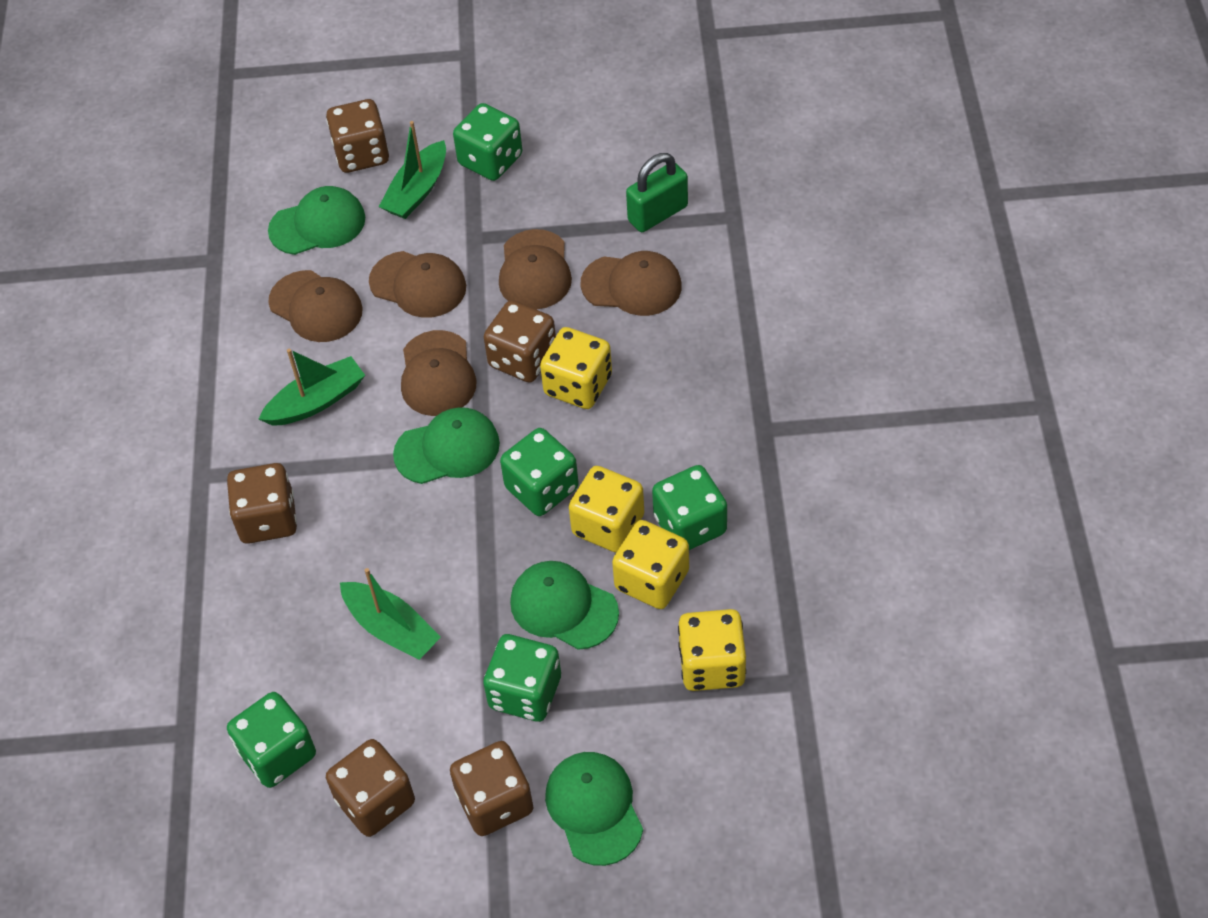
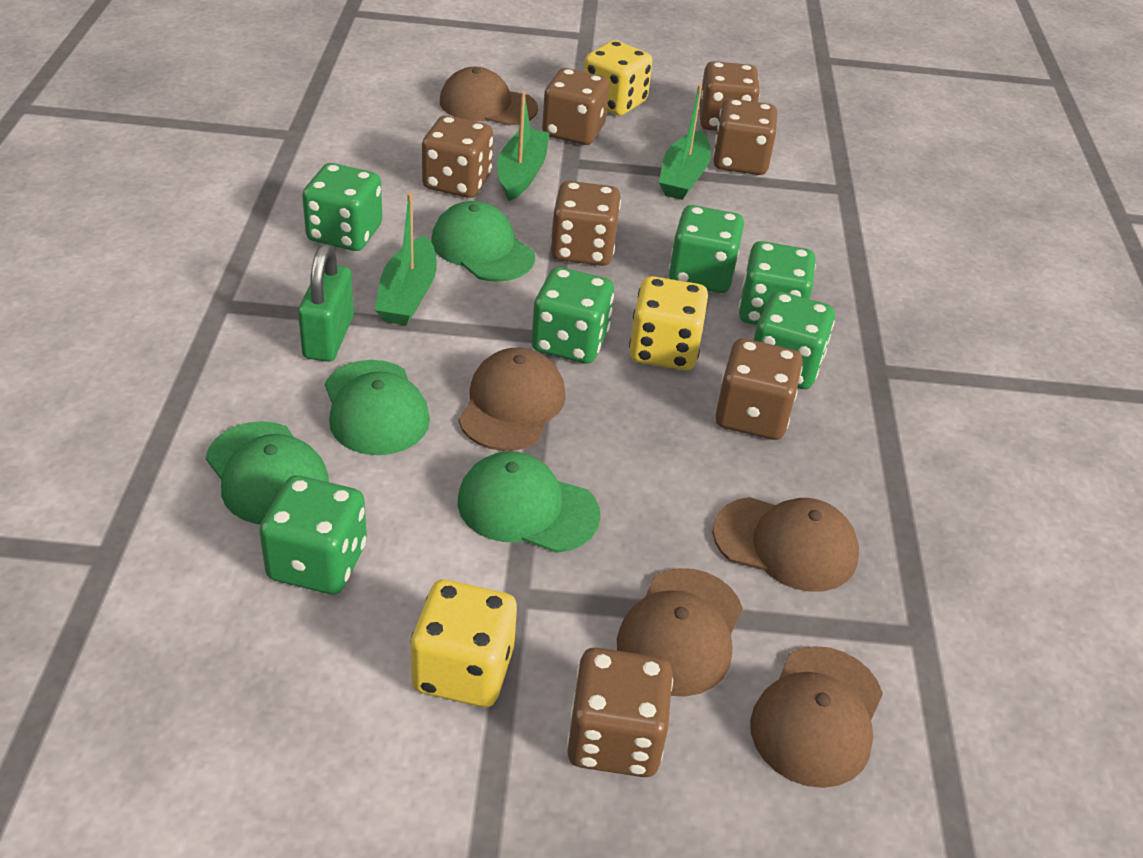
brown dice: 5 -> 7
green dice: 5 -> 6
yellow dice: 4 -> 3

